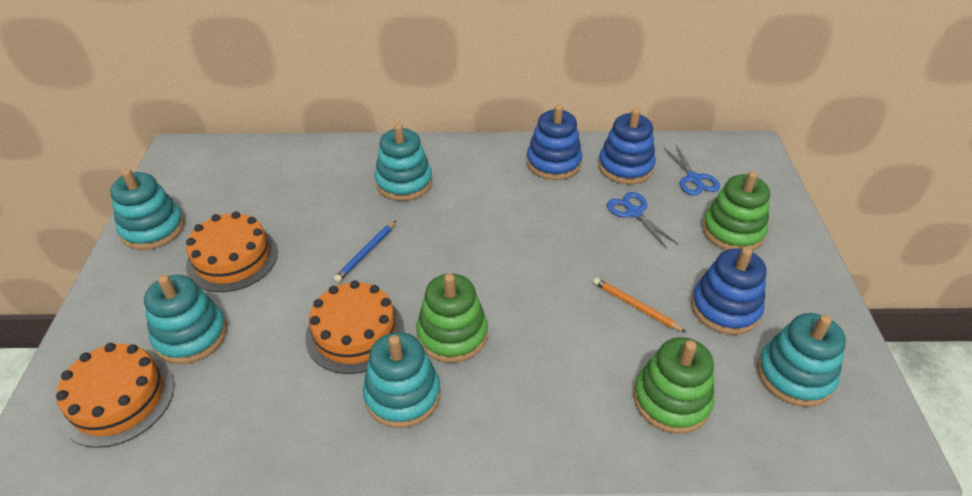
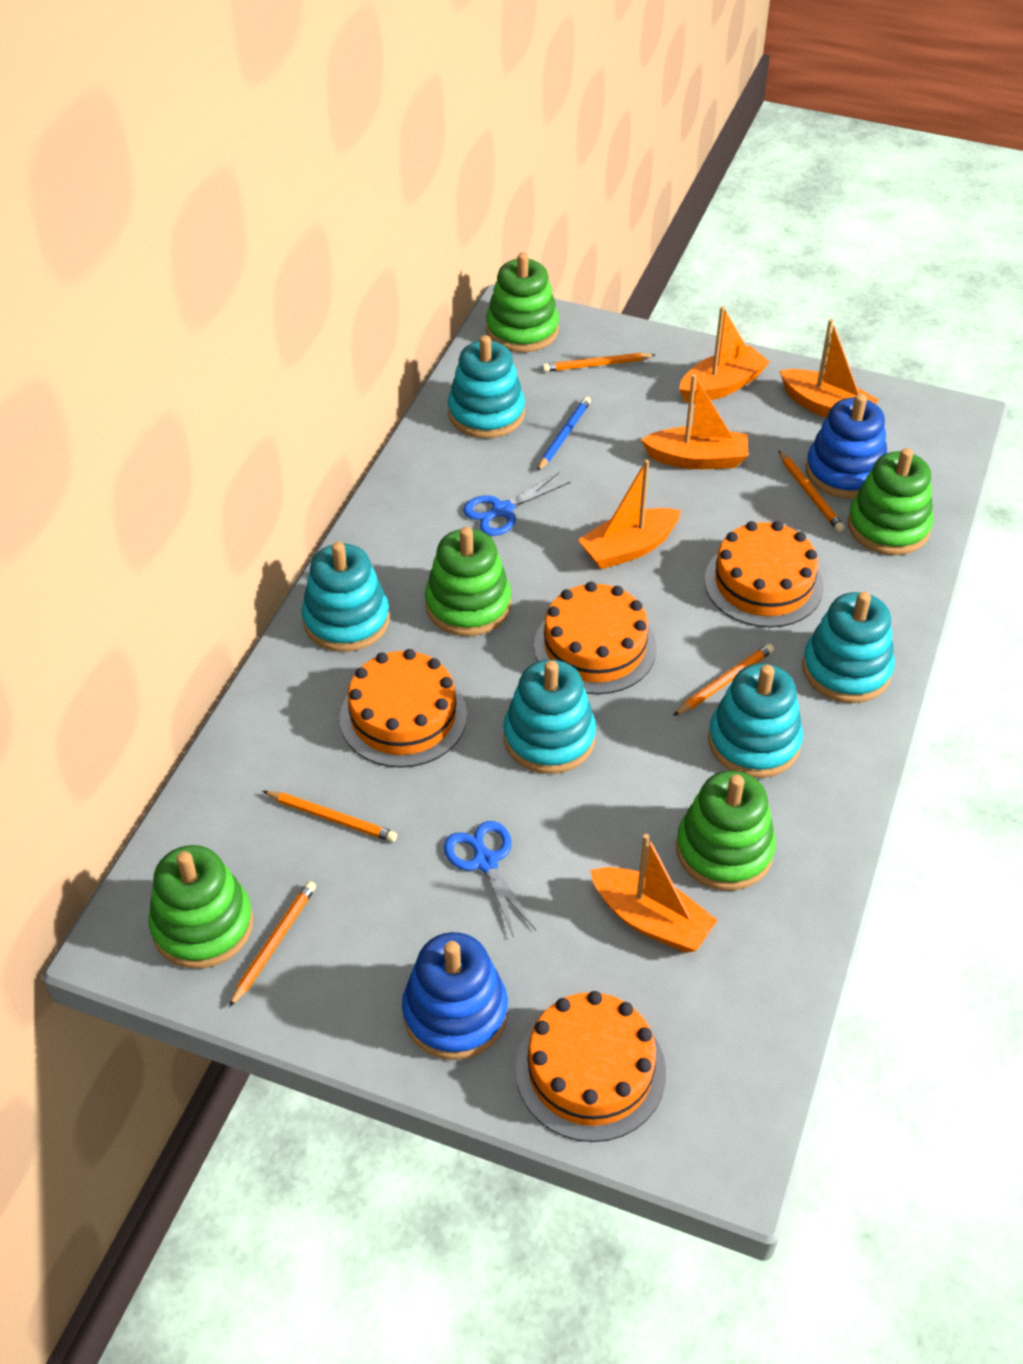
blue stacking toy: 3 -> 2
green stacking toy: 3 -> 5
orange boat: 0 -> 5
orange cake: 3 -> 4
orange pencil: 1 -> 5

